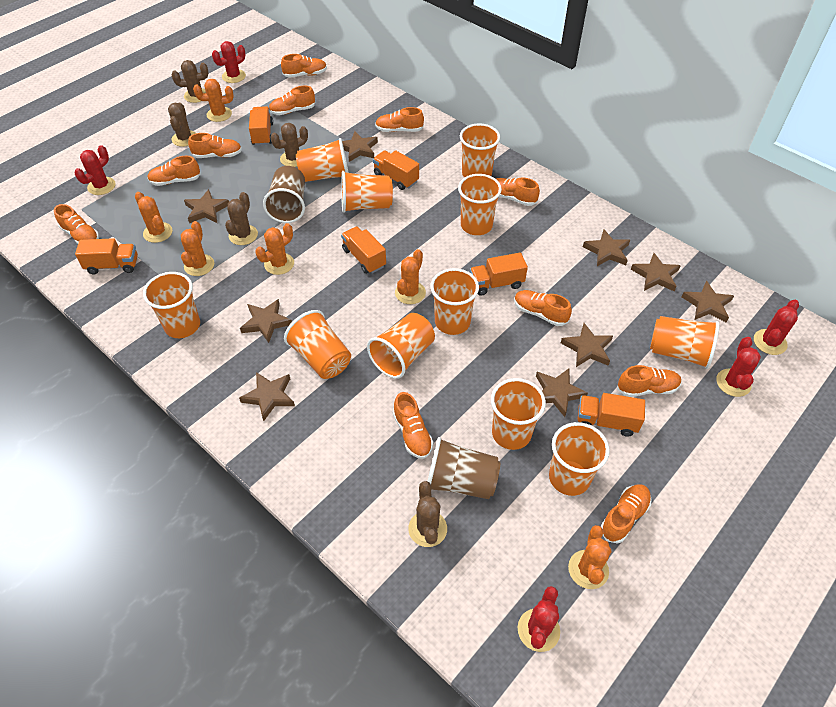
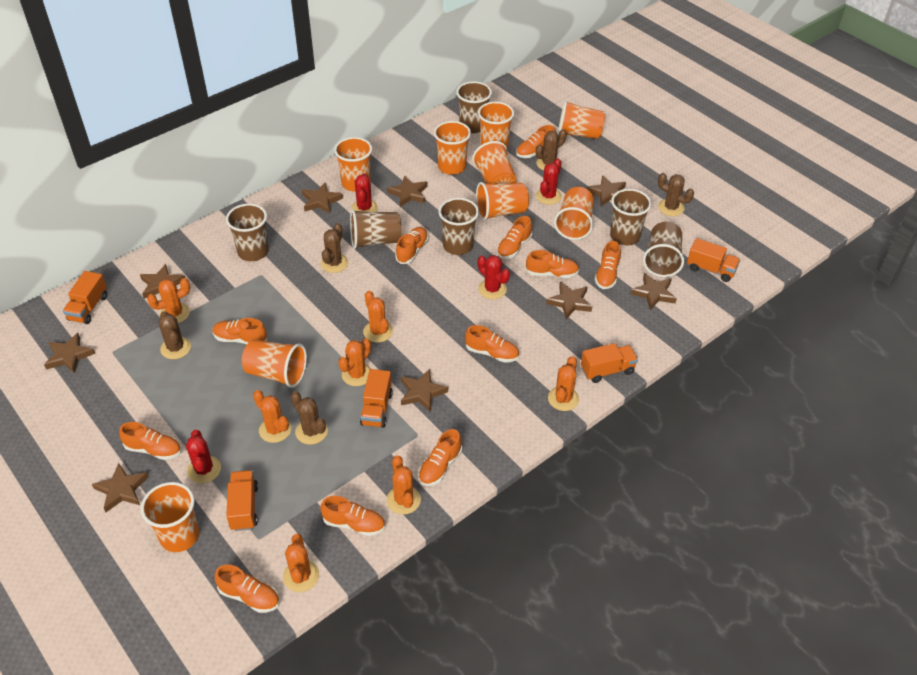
brown cup: 2 -> 6
orange cactus: 6 -> 7
orange cup: 11 -> 9
orange truck: 6 -> 5
red cactus: 5 -> 4

